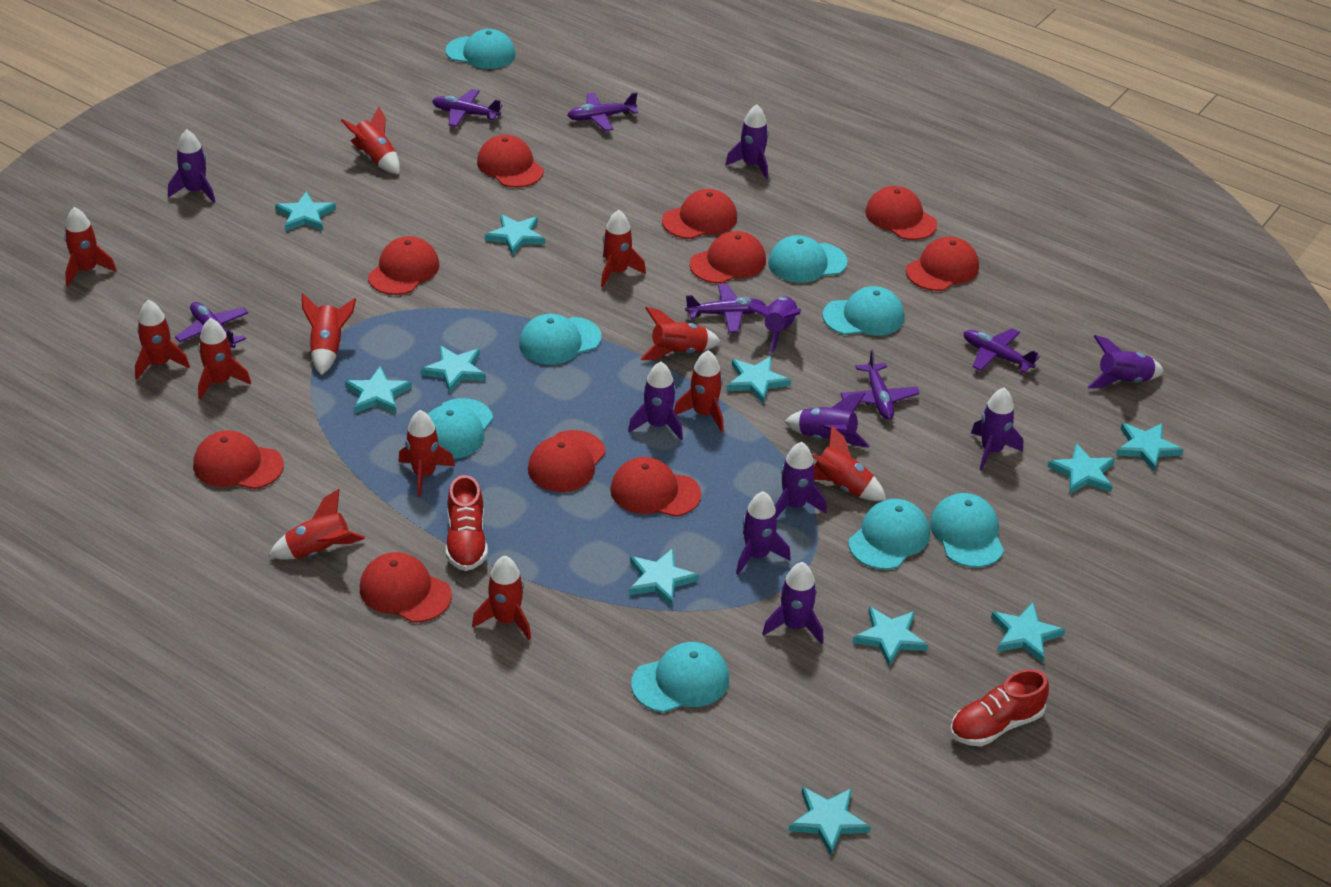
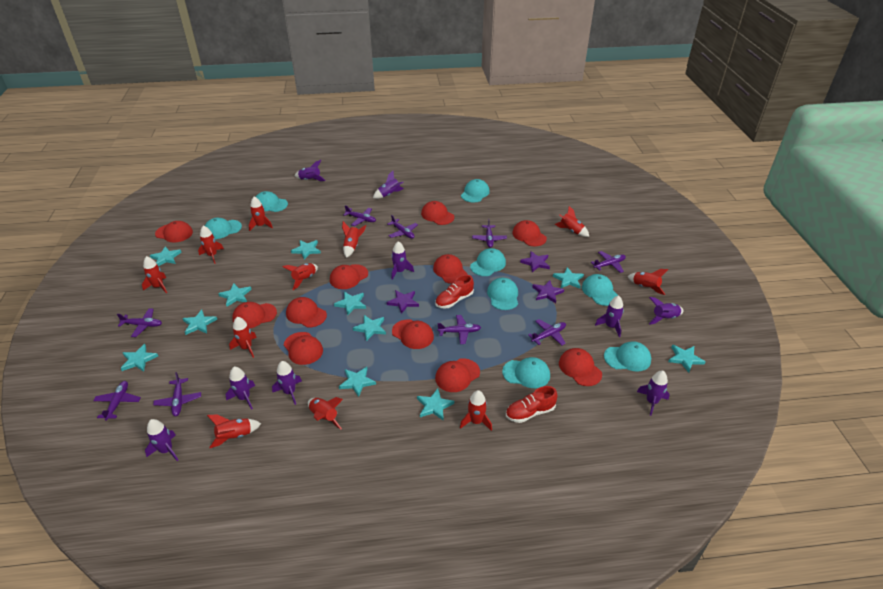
purple plane: 6 -> 9
purple rocket: 10 -> 9
purple star: 0 -> 3
red cap: 10 -> 11
red rocket: 12 -> 11

